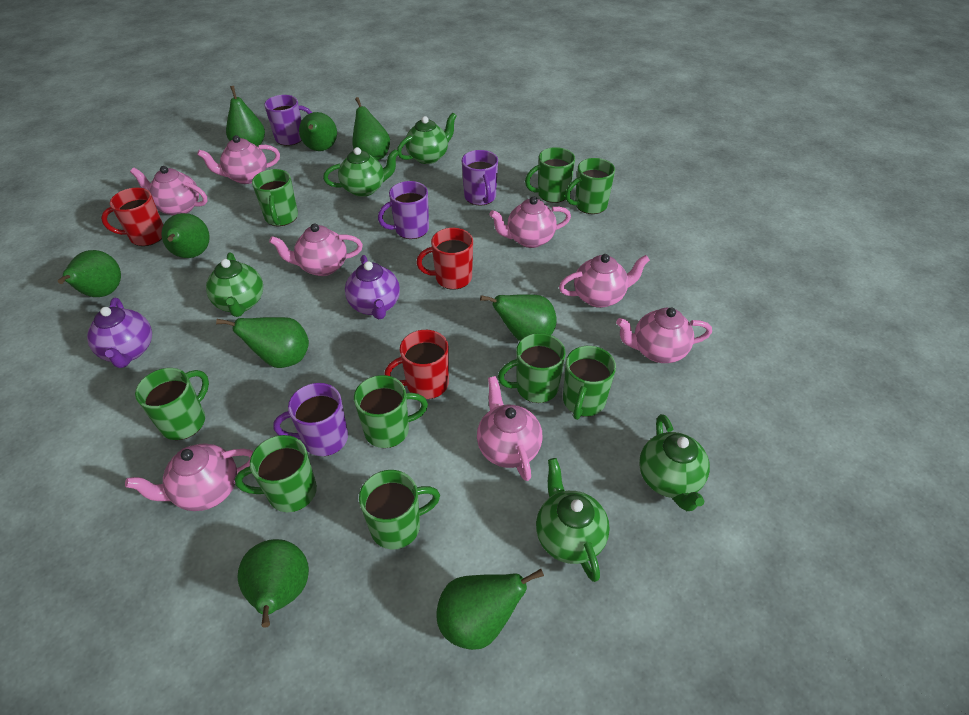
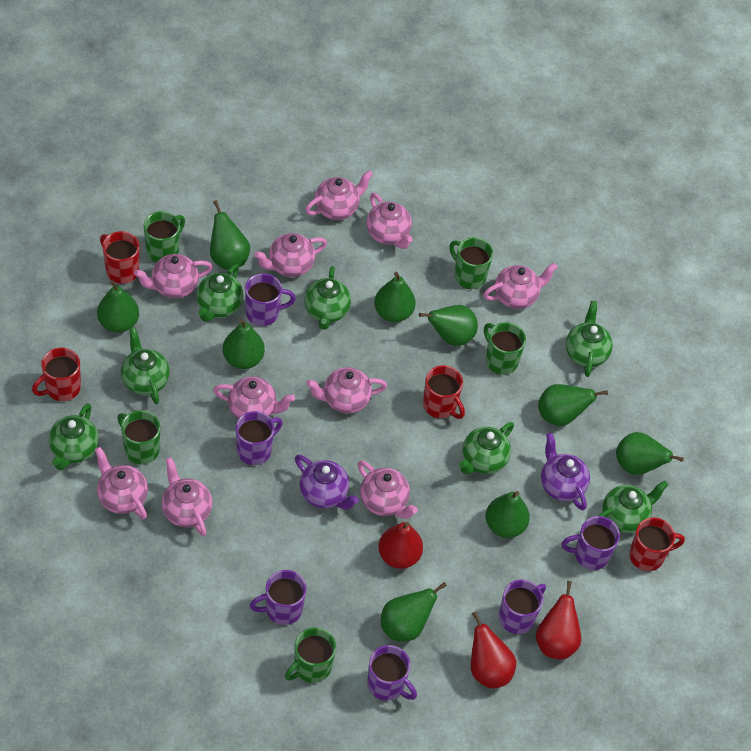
green mug: 9 -> 5
green teapot: 5 -> 7
pink teapot: 8 -> 10
purple mug: 4 -> 6
red mug: 3 -> 4
red pear: 0 -> 3

